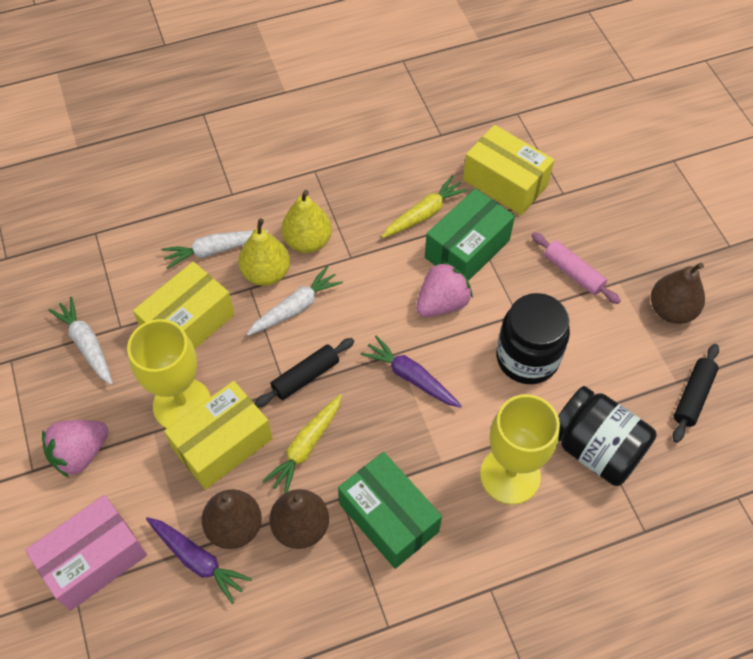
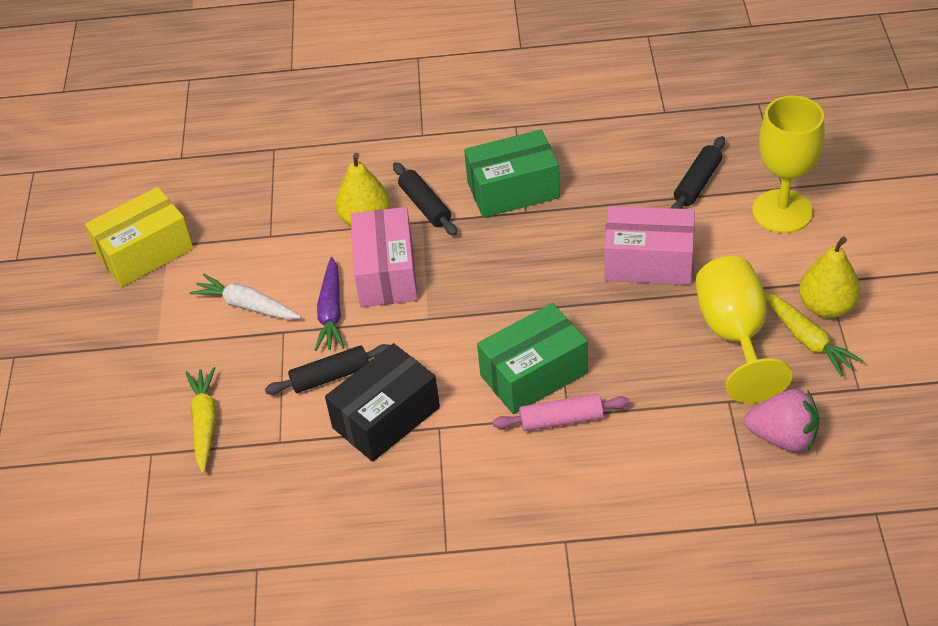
black box: 0 -> 1
black jar: 2 -> 0
black rolling pin: 2 -> 3
brown pear: 3 -> 0
pink box: 1 -> 2
pink strawberry: 2 -> 1
purple carrot: 2 -> 1
white carrot: 3 -> 1
yellow box: 3 -> 1

